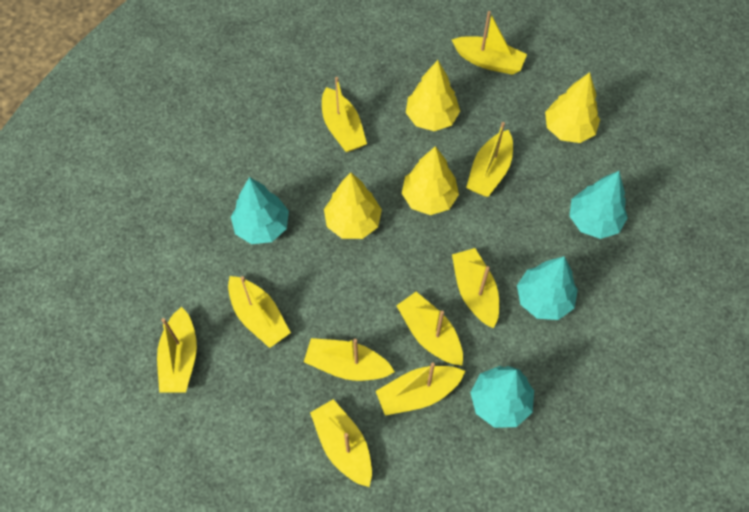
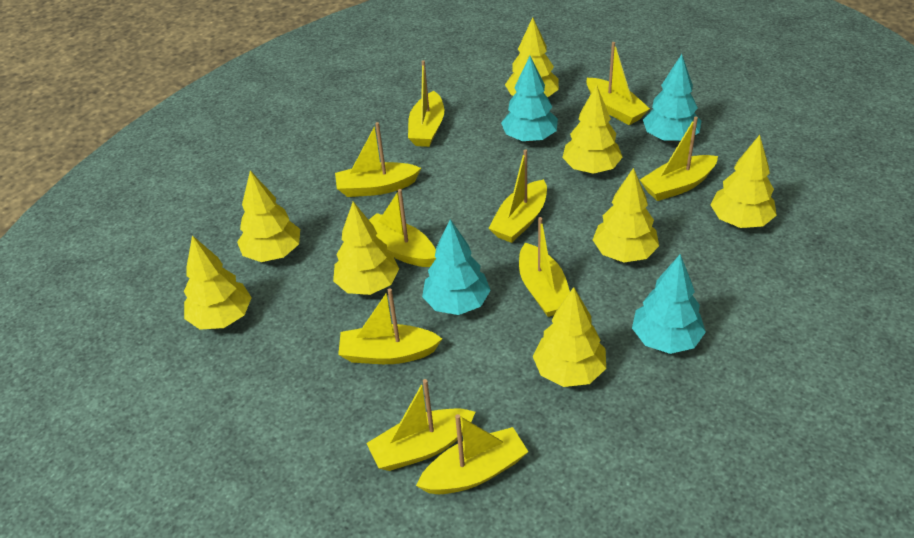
yellow tree: 4 -> 8

